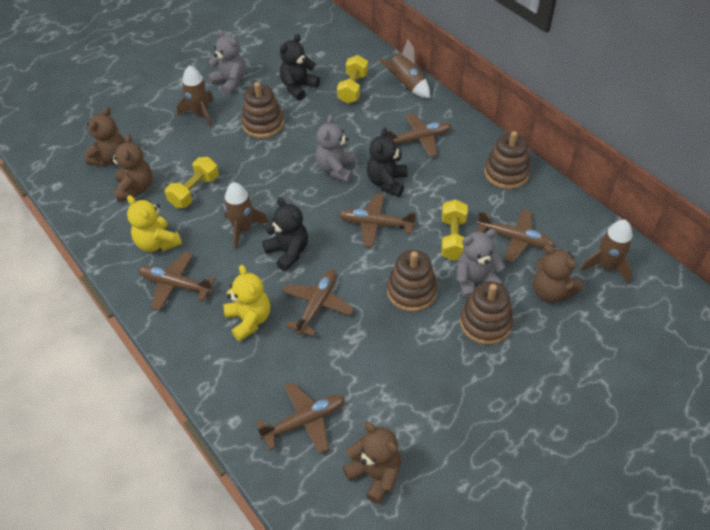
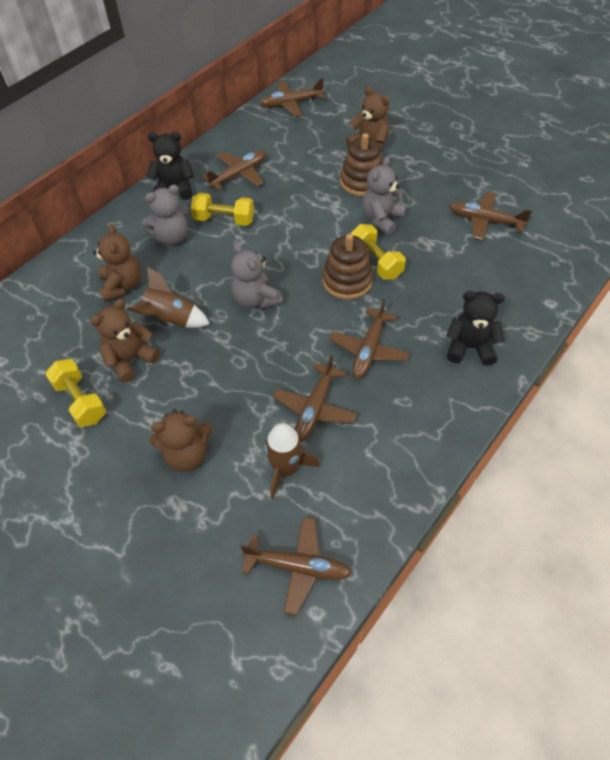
black teddy bear: 3 -> 2
brown rocket: 4 -> 2
brown stacking toy: 4 -> 2
yellow teddy bear: 2 -> 0

